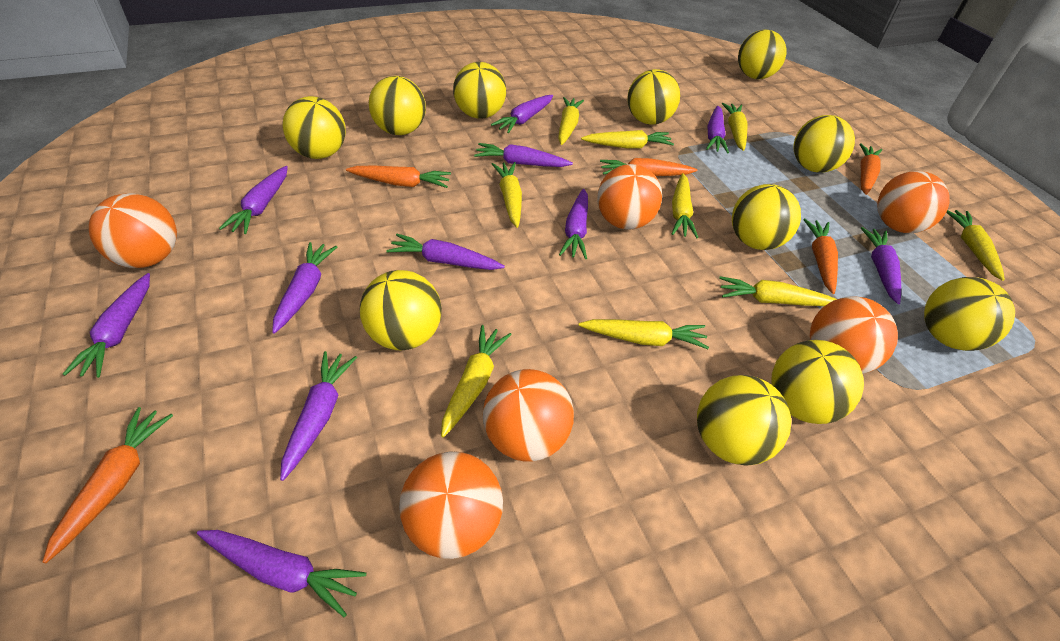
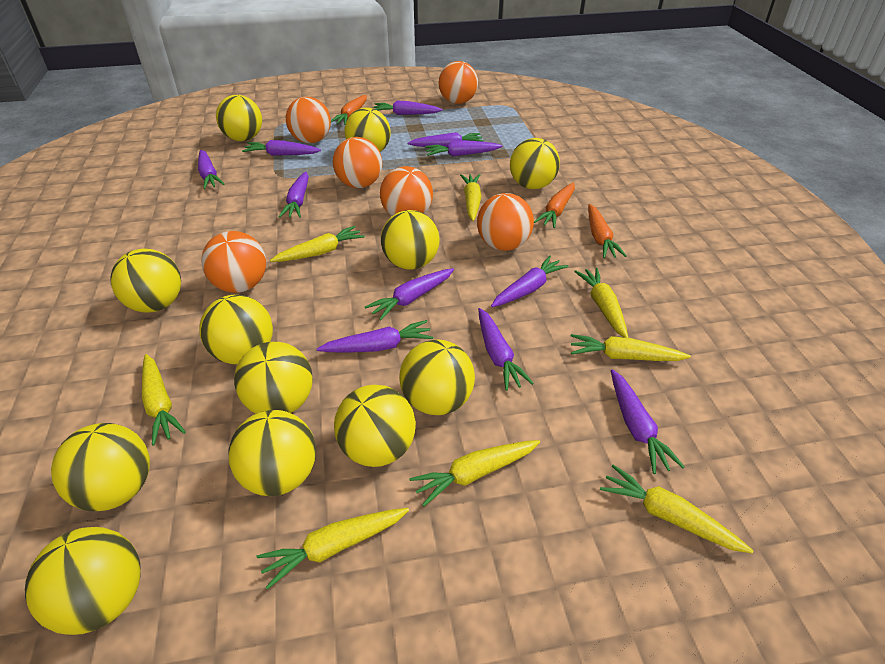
orange carrot: 5 -> 3
yellow ball: 11 -> 12
yellow carrot: 9 -> 8

